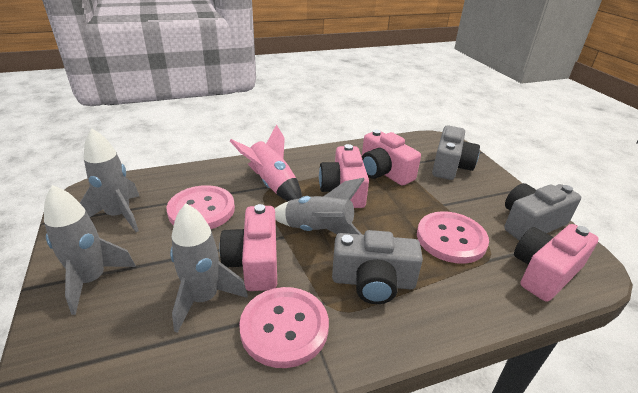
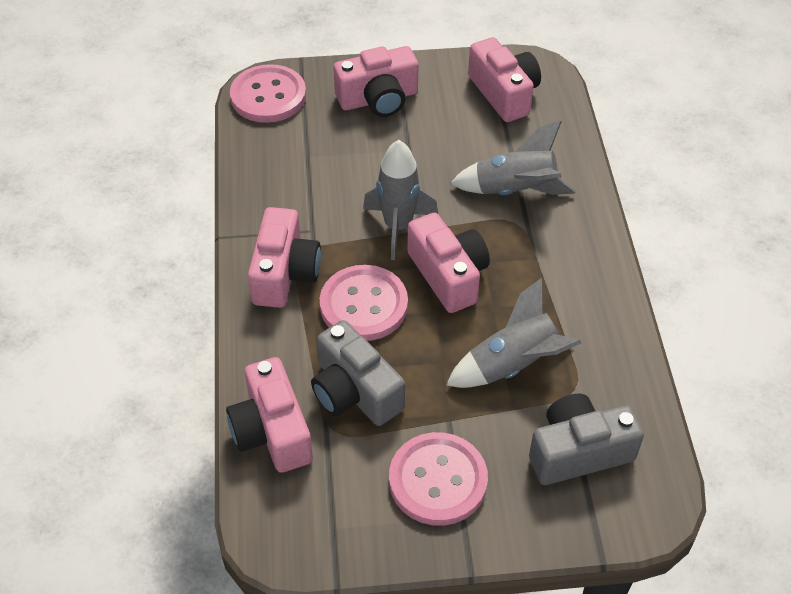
grey camera: 3 -> 2
grey rocket: 4 -> 3
pink camera: 4 -> 5
pink rocket: 1 -> 0

